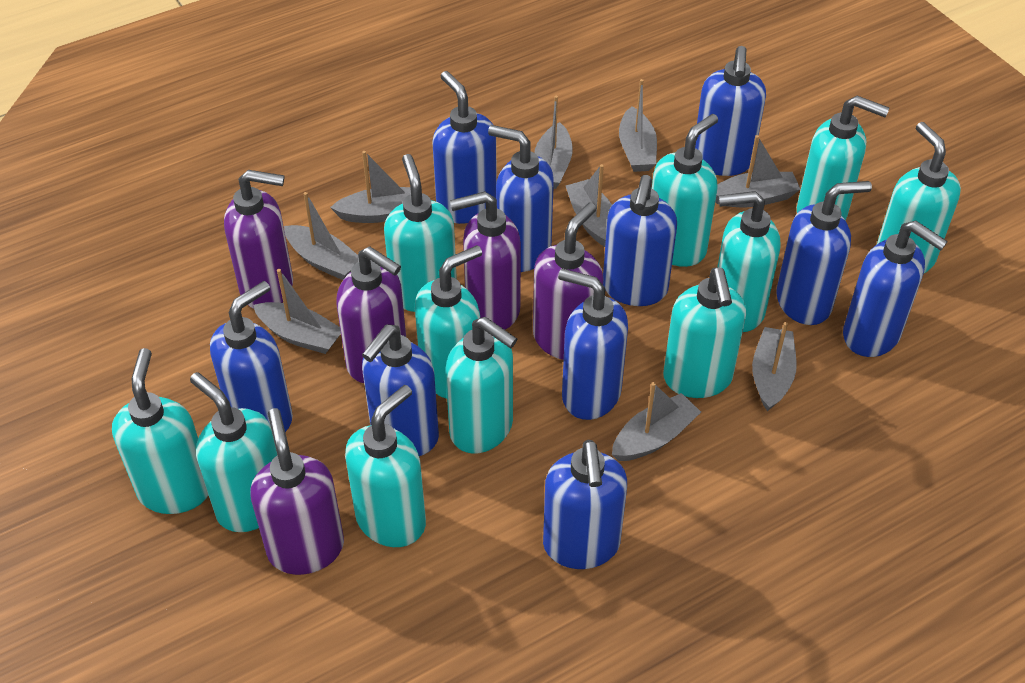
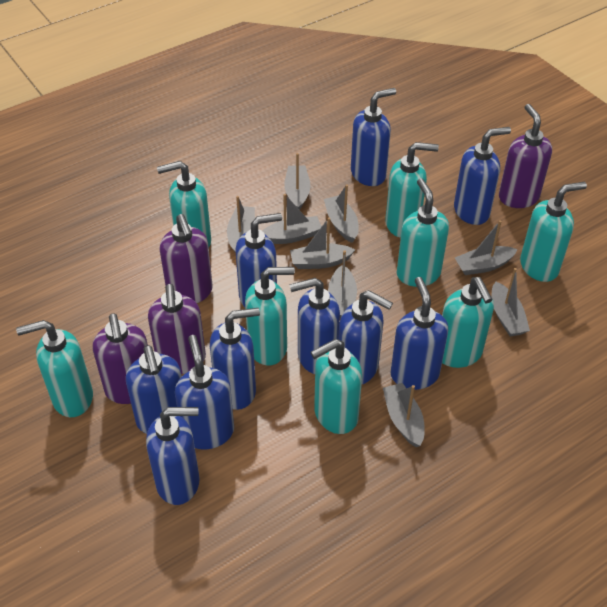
purple soap dispenser: 5 -> 4
turquoise soap dispenser: 11 -> 8

